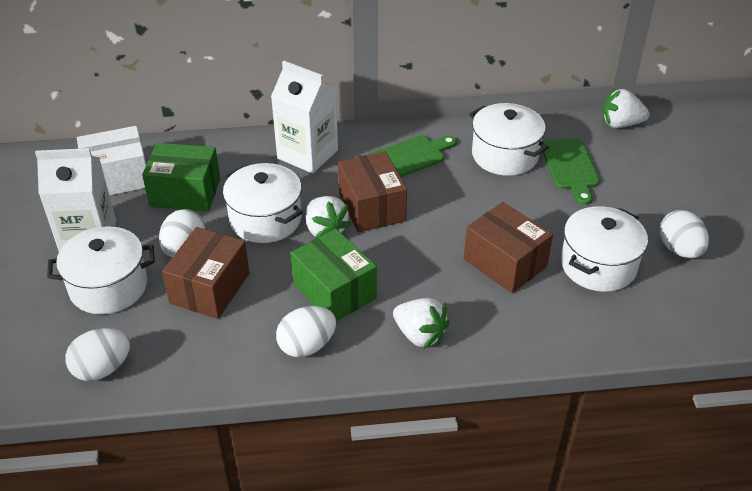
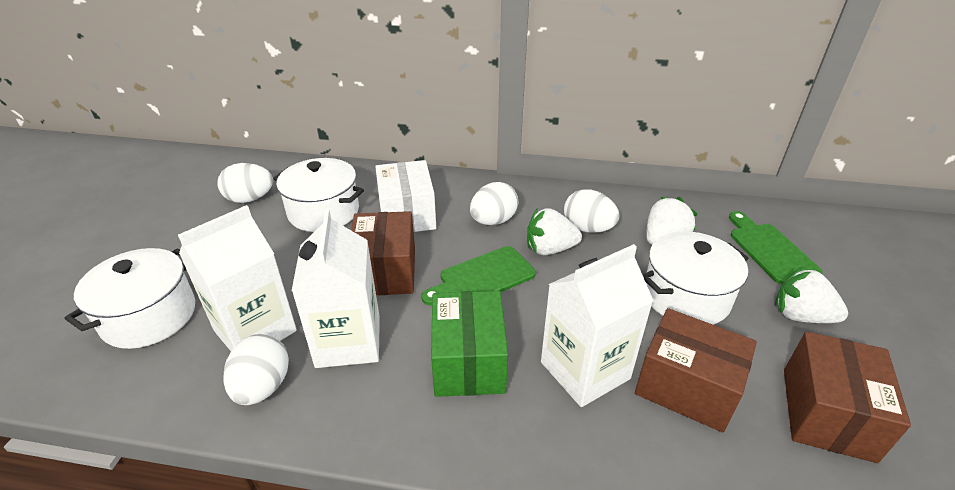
green box: 2 -> 1
white carton: 2 -> 3
white pot: 4 -> 3

